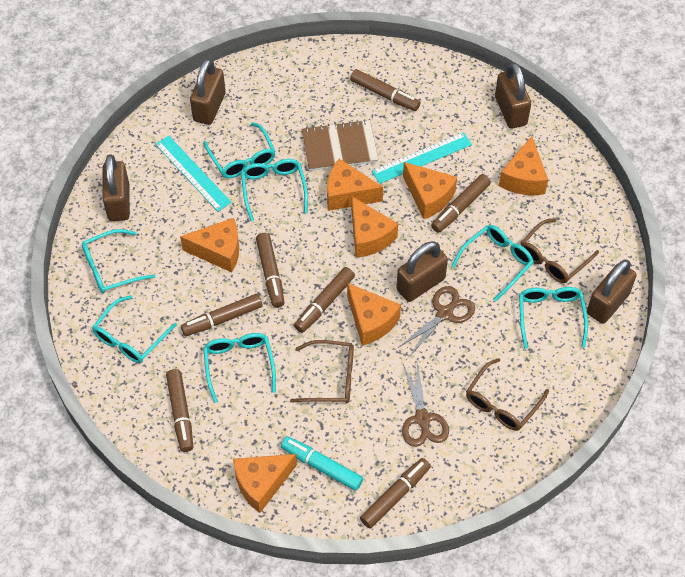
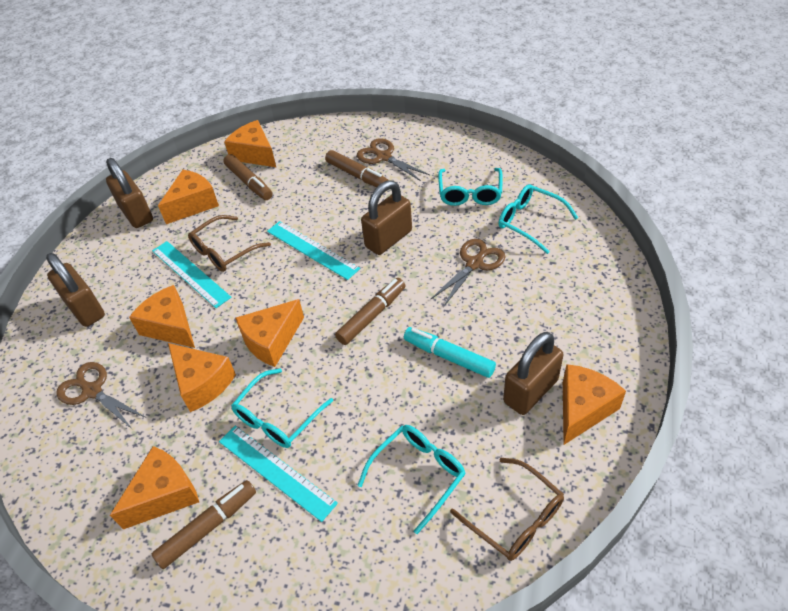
brown glasses: 3 -> 2
brown marker: 7 -> 4
brown notebook: 1 -> 0
brown padlock: 5 -> 4
brown scissors: 2 -> 3
turquoise glasses: 7 -> 4
turquoise ruler: 2 -> 3

